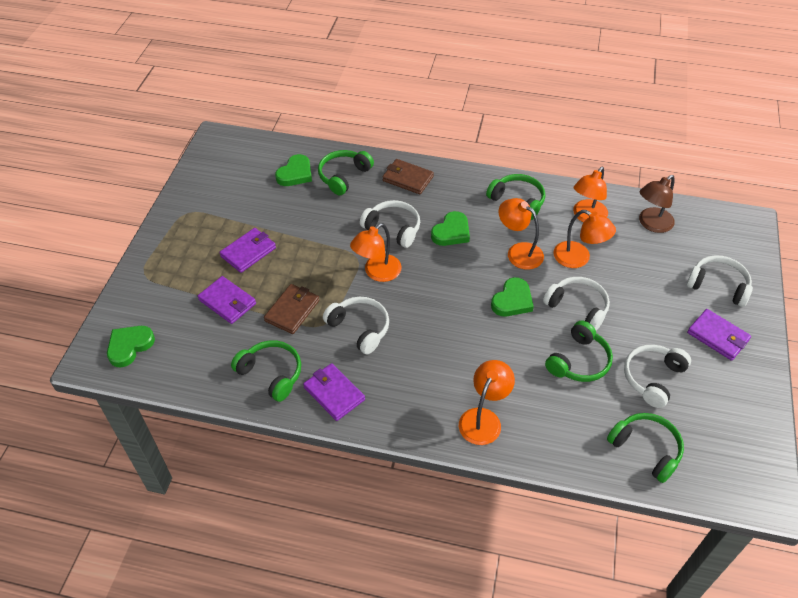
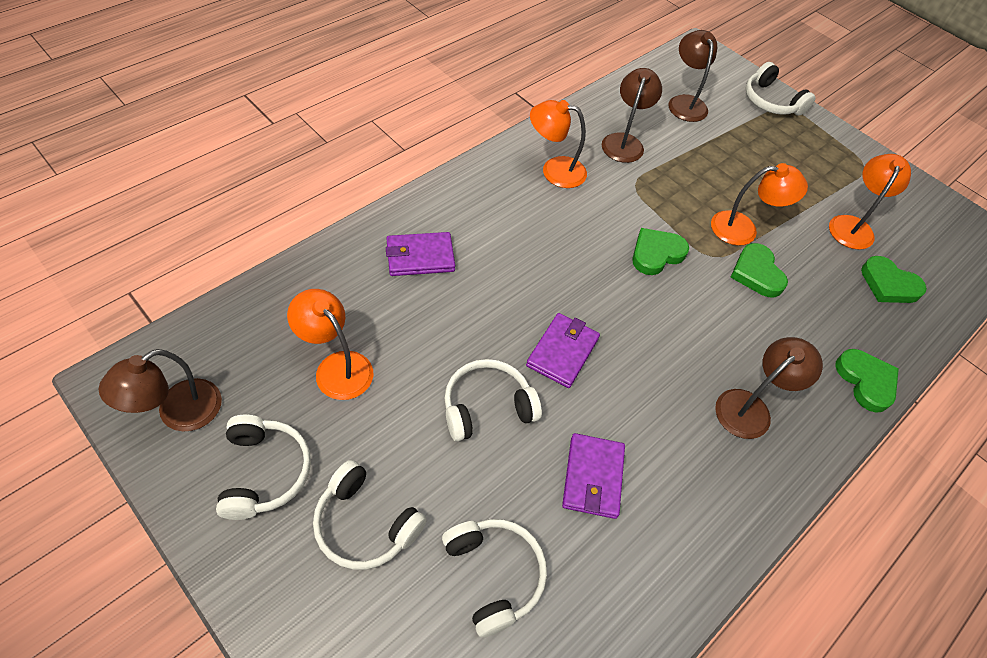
brown lamp: 1 -> 4
brown wallet: 2 -> 0
green headphones: 5 -> 0
orange lamp: 5 -> 4
purple wallet: 4 -> 3

